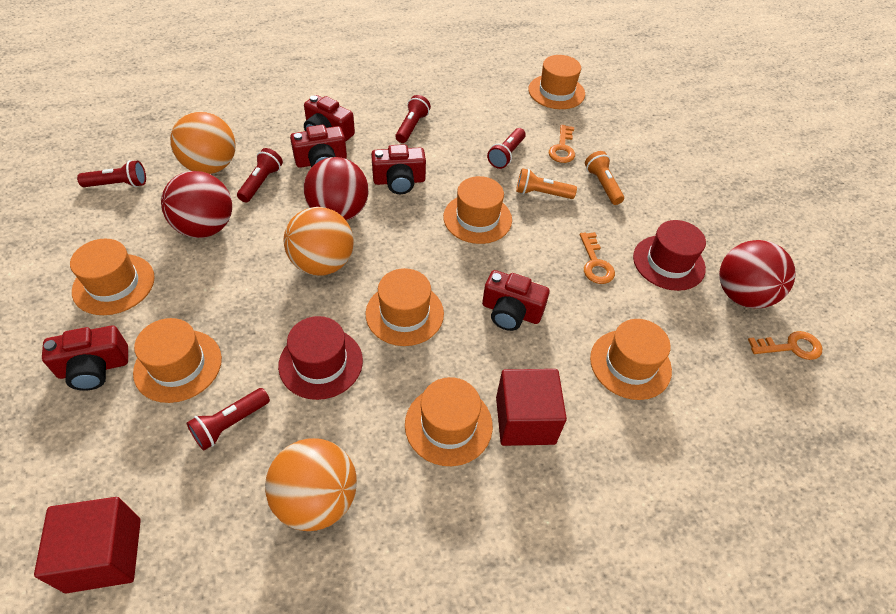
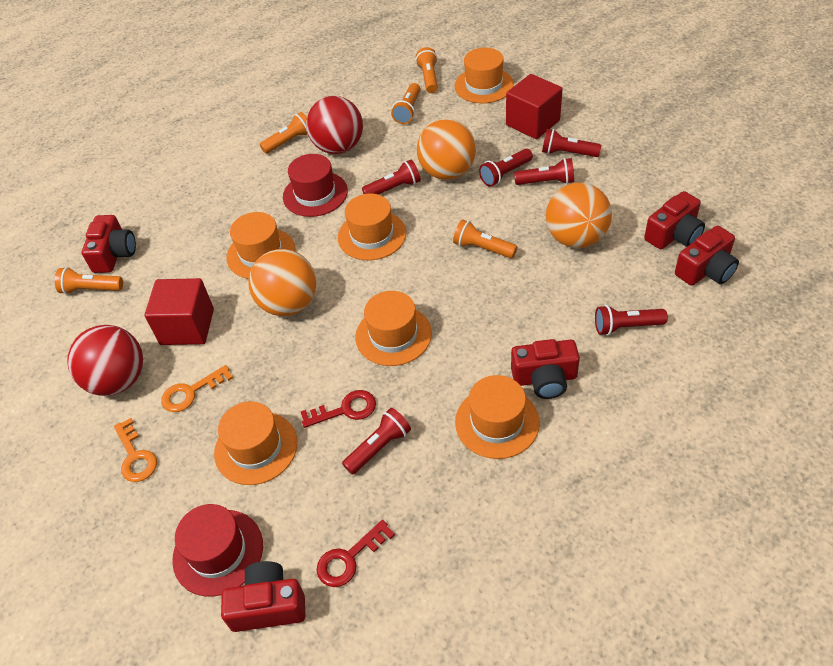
orange flashlight: 2 -> 5
orange hat: 7 -> 6
orange key: 3 -> 2
red ball: 3 -> 2
red flashlight: 5 -> 6
red key: 0 -> 2

